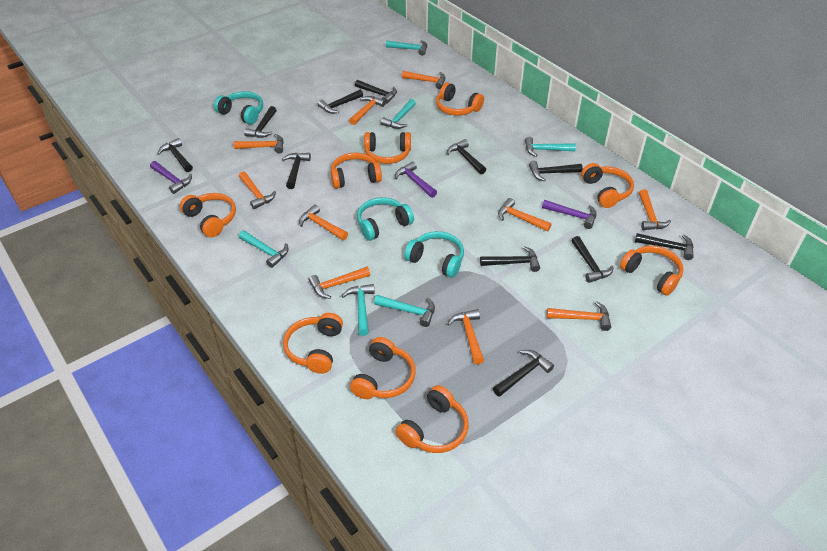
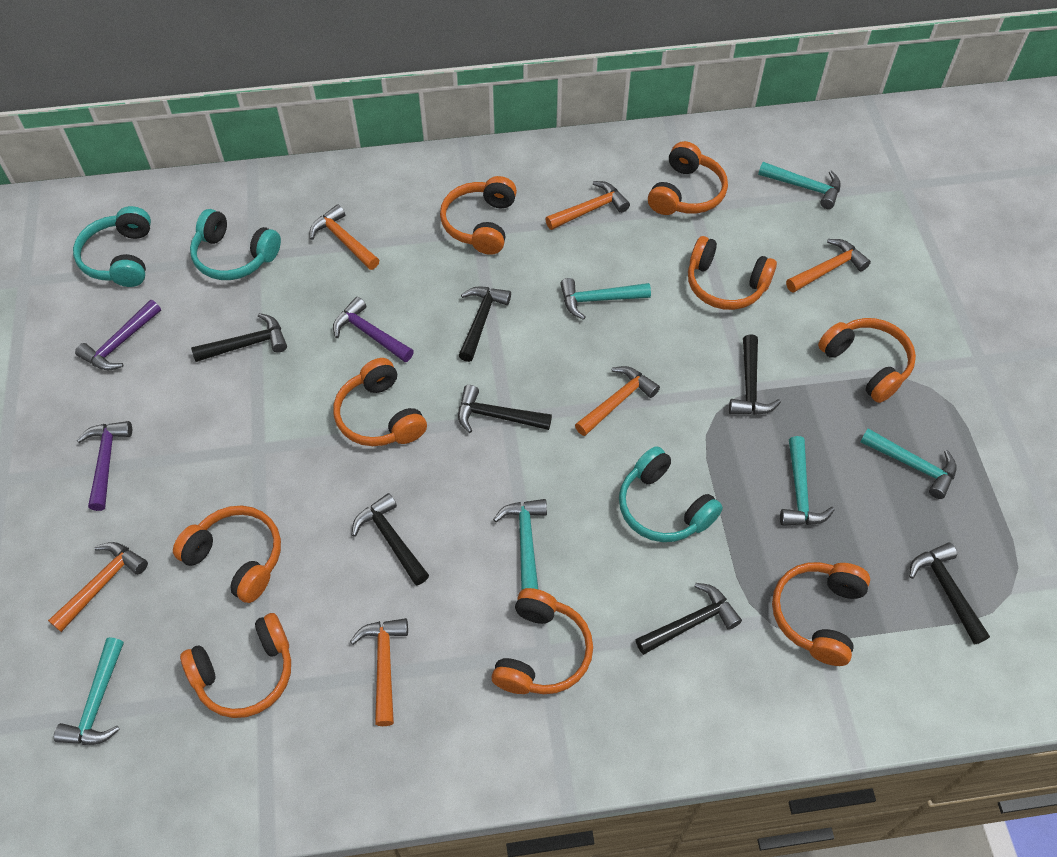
black hammer: 11 -> 7
orange hammer: 10 -> 6

